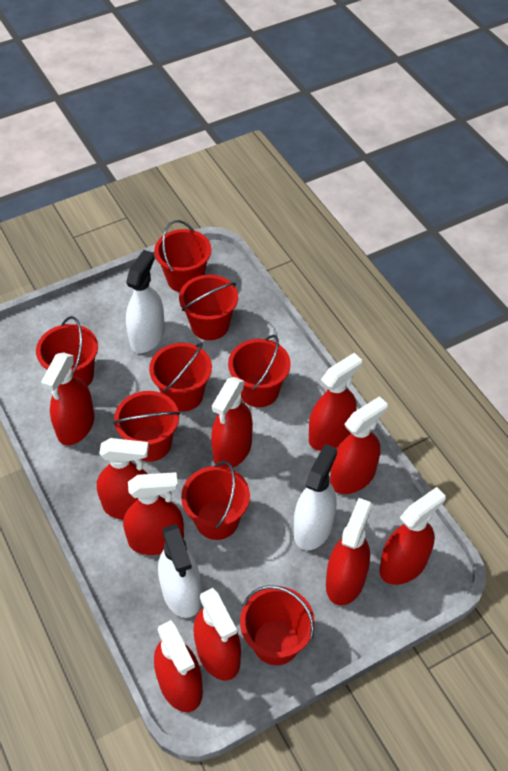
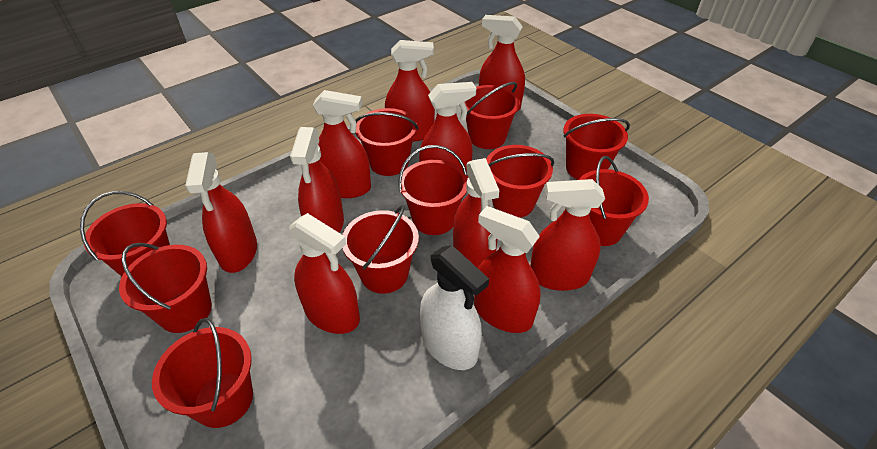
red bucket: 8 -> 10
white spray bottle: 3 -> 1

